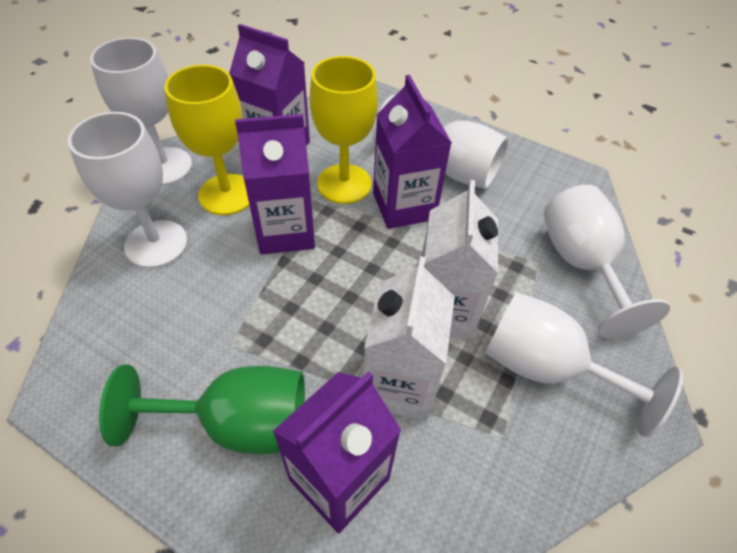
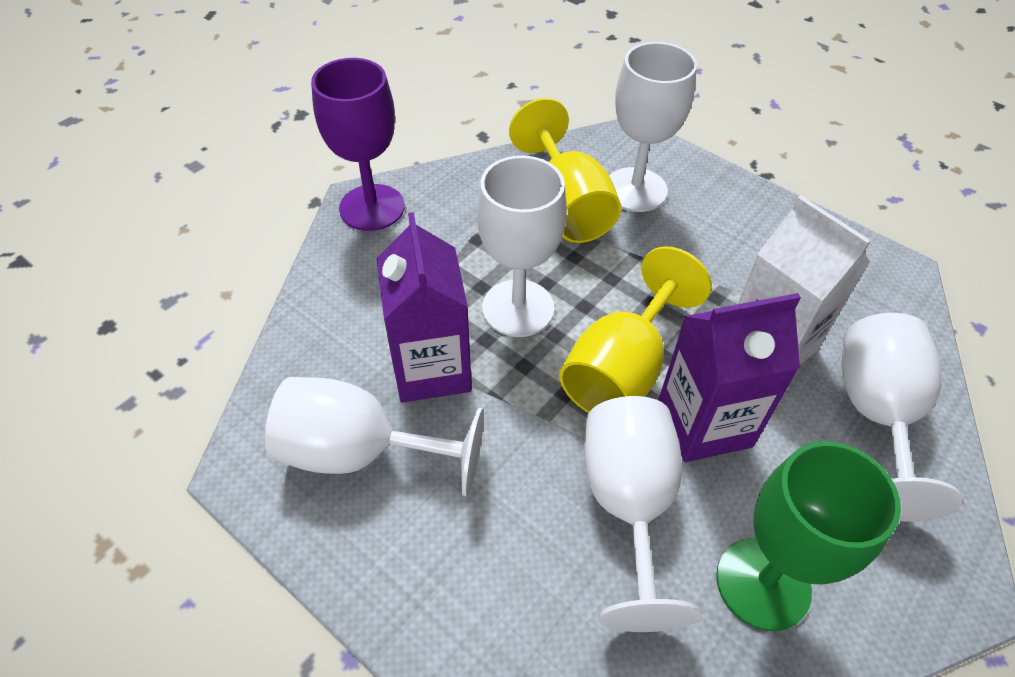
purple carton: 4 -> 2
purple goblet: 0 -> 1
white carton: 2 -> 1

